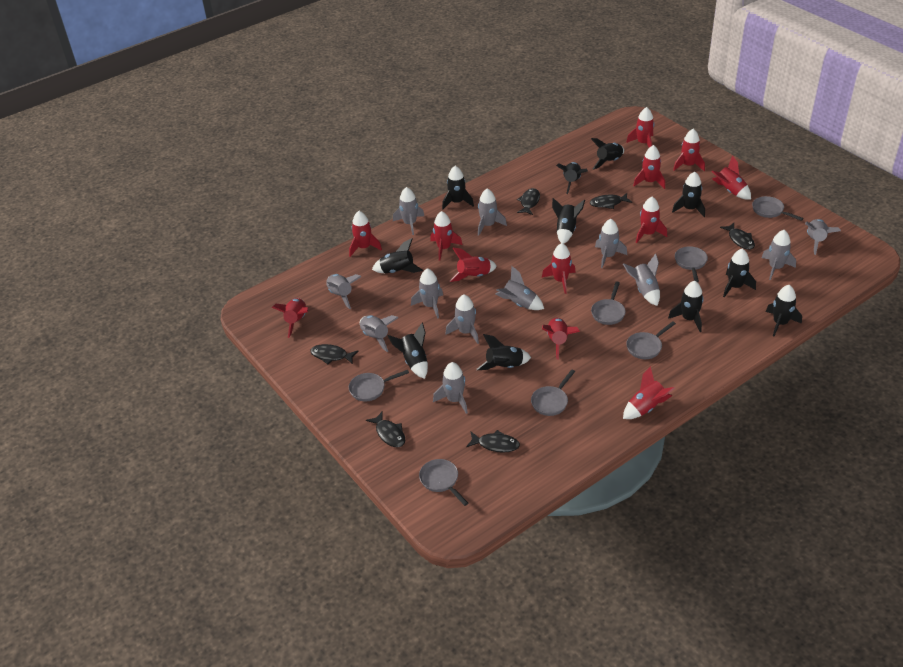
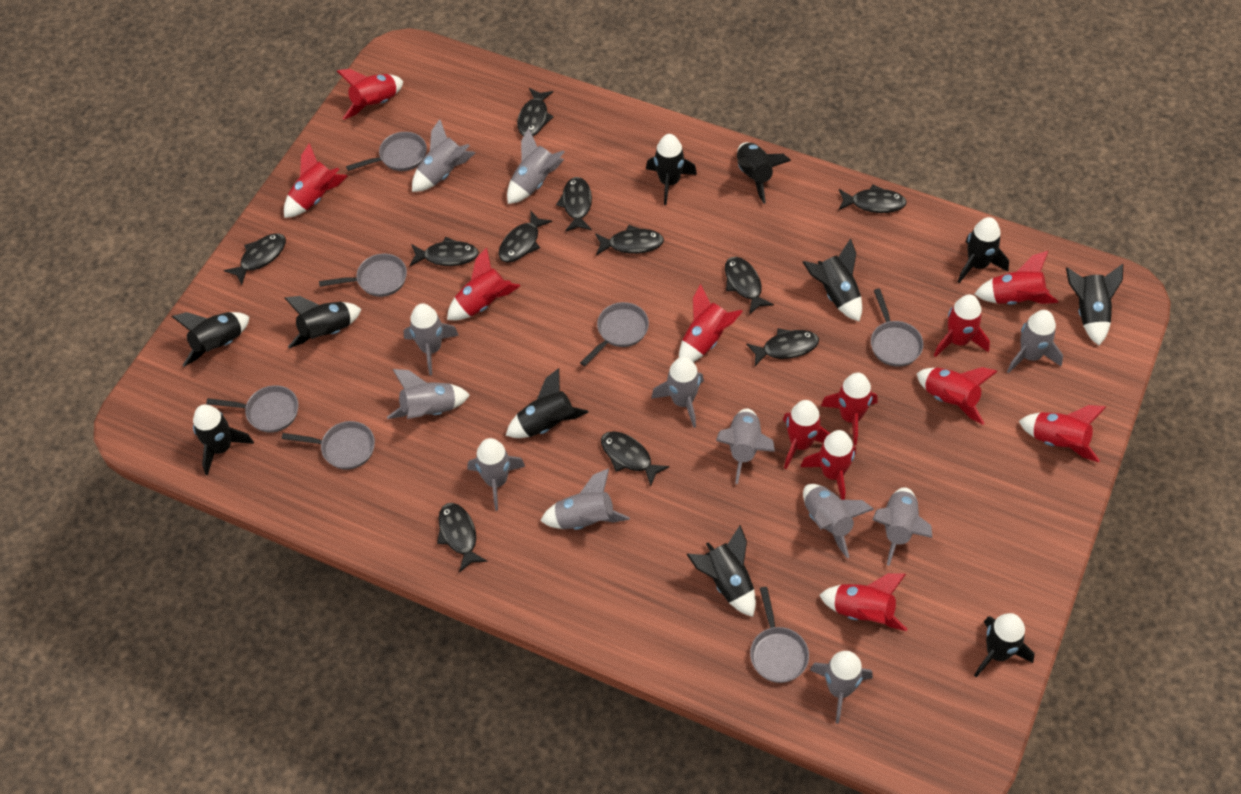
black fish: 6 -> 11

